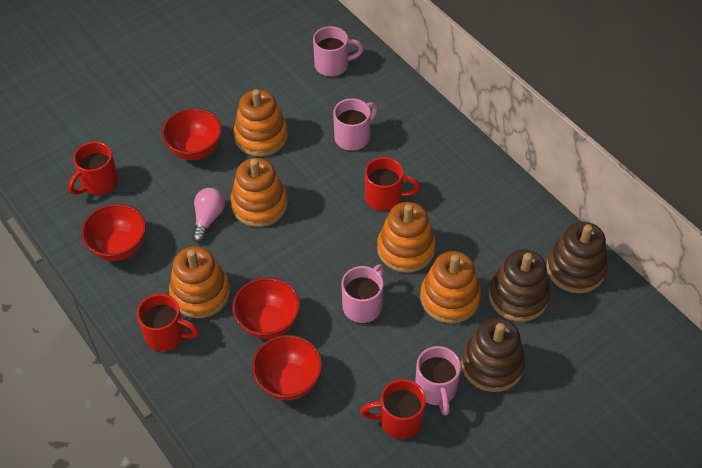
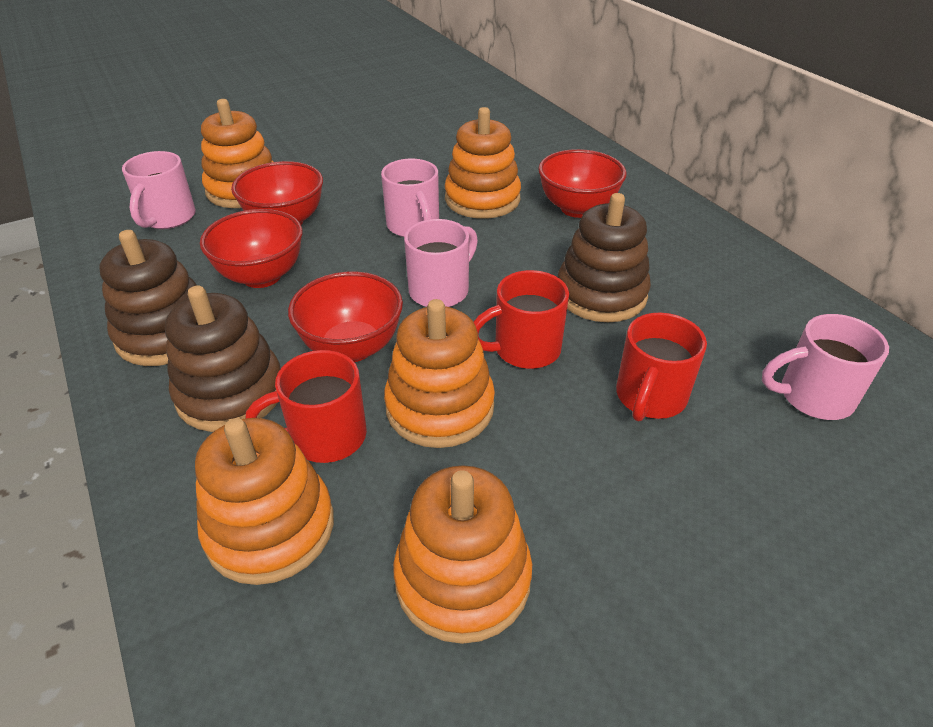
pink light bulb: 1 -> 0
red mug: 4 -> 3

